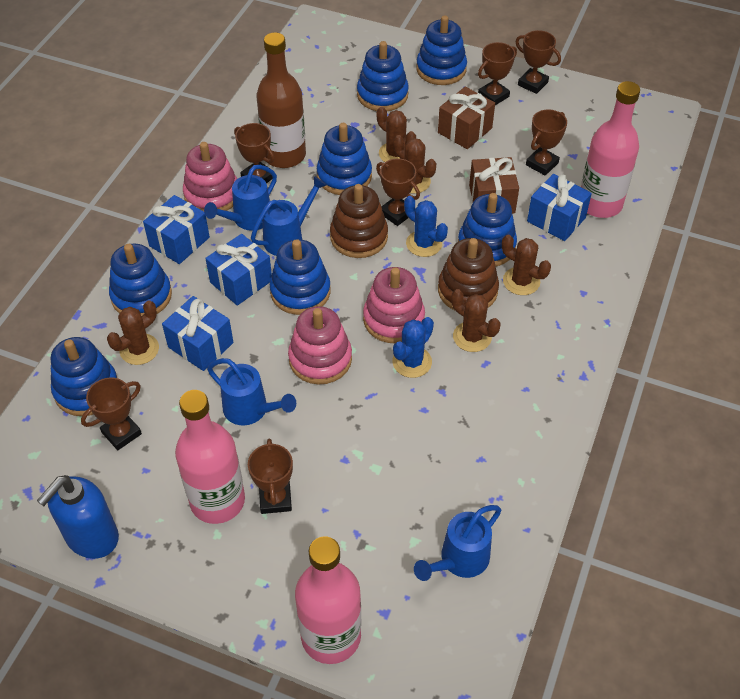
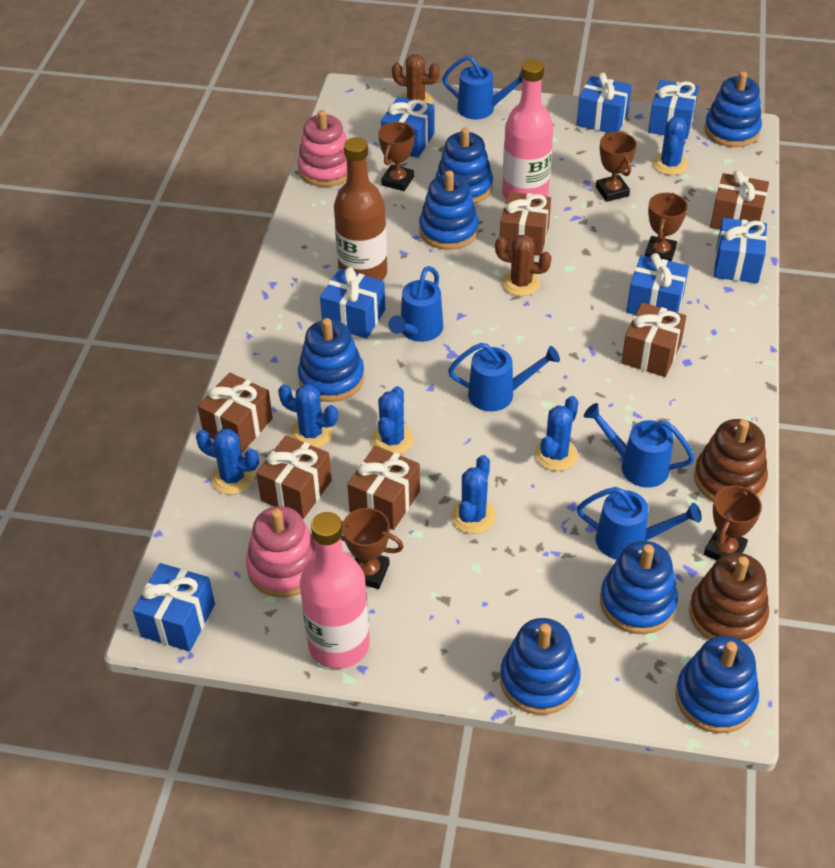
blue cactus: 2 -> 6
blue gift: 4 -> 7
blue soap dispenser: 1 -> 0
blue watering can: 4 -> 5
brown cactus: 5 -> 2
brown gift: 2 -> 6
brown trophy: 7 -> 5
pink bottle: 3 -> 2
pink stacking toy: 3 -> 2

